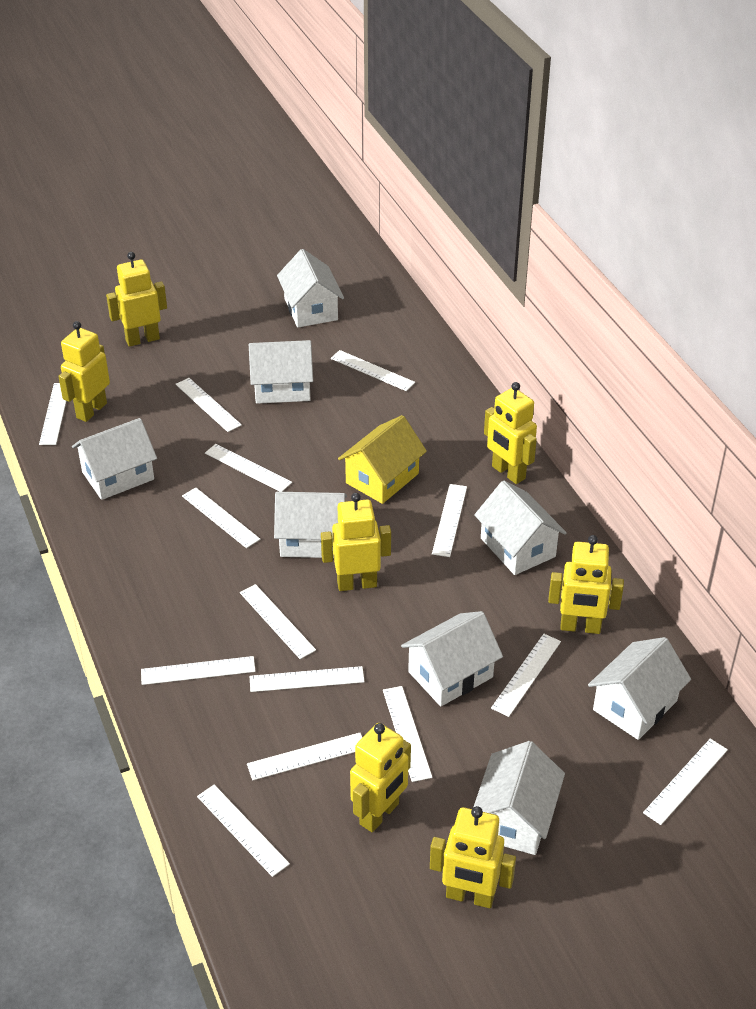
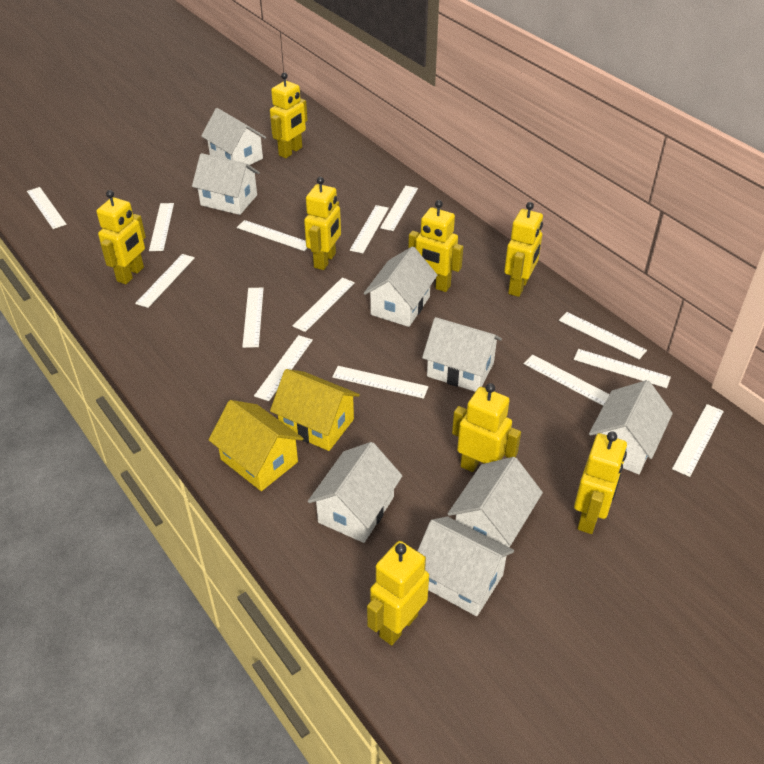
yellow house: 1 -> 2
yellow robot: 7 -> 8

